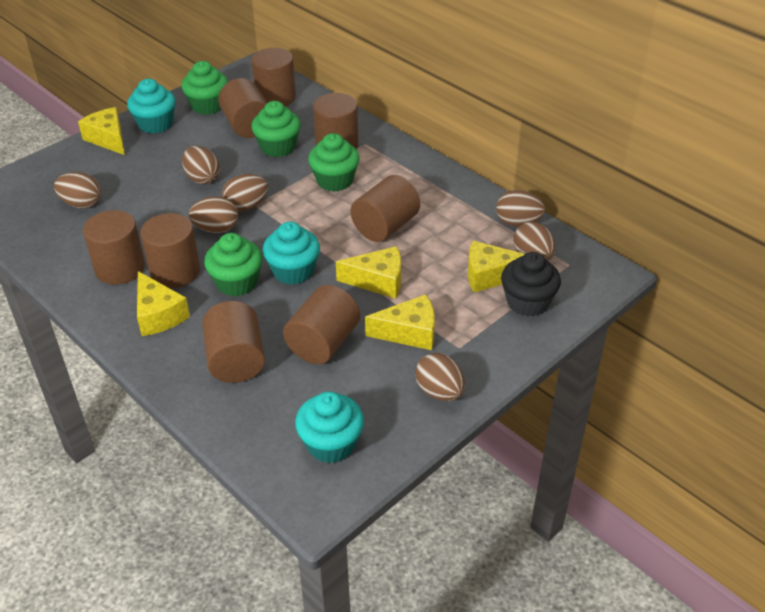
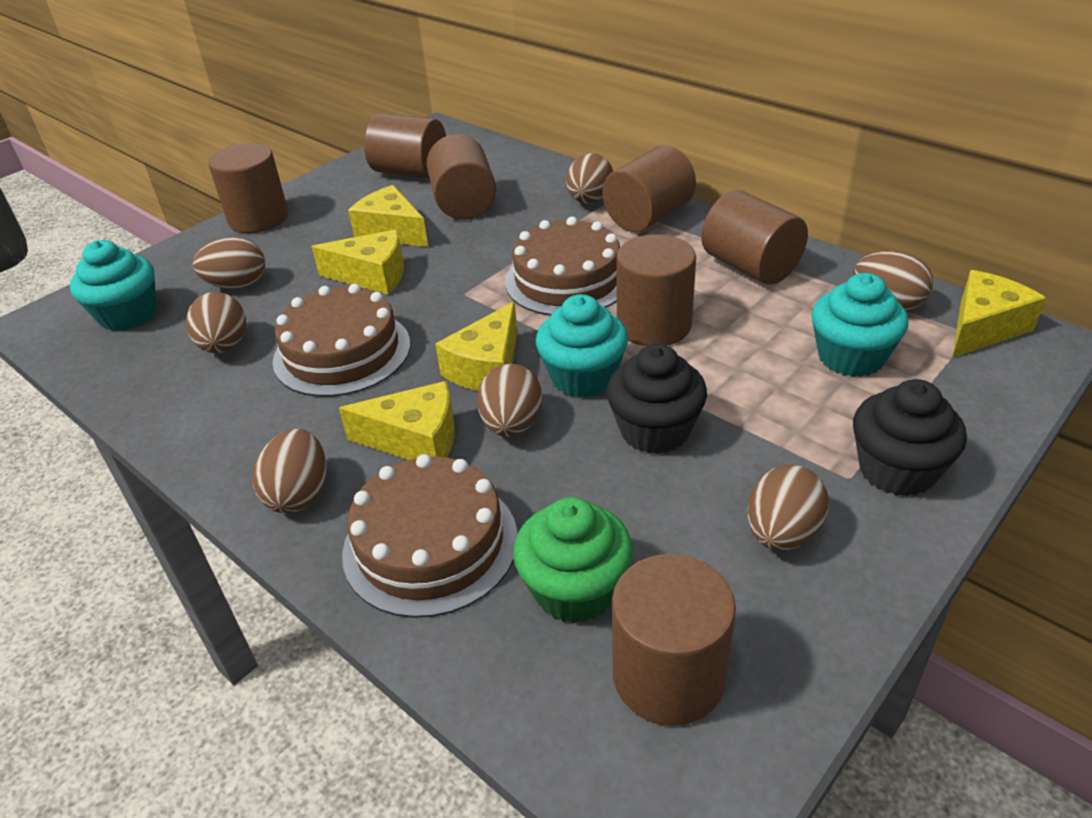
black cupcake: 1 -> 2
brown cake: 0 -> 3
brown cylinder: 8 -> 7
green cupcake: 4 -> 1

